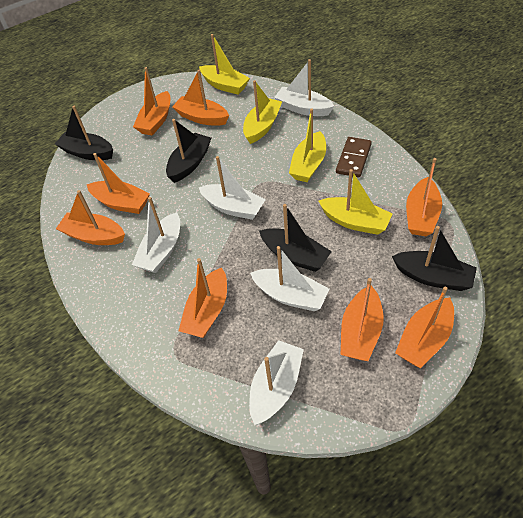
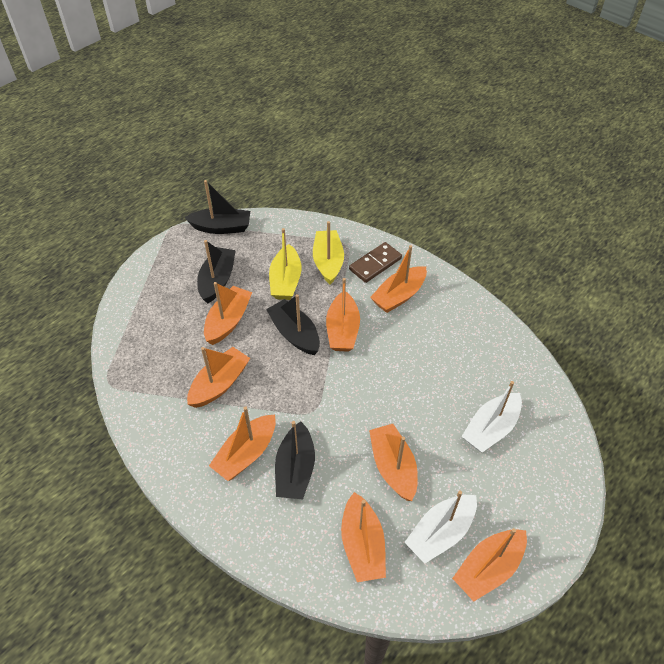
white boat: 5 -> 2
yellow boat: 4 -> 2

